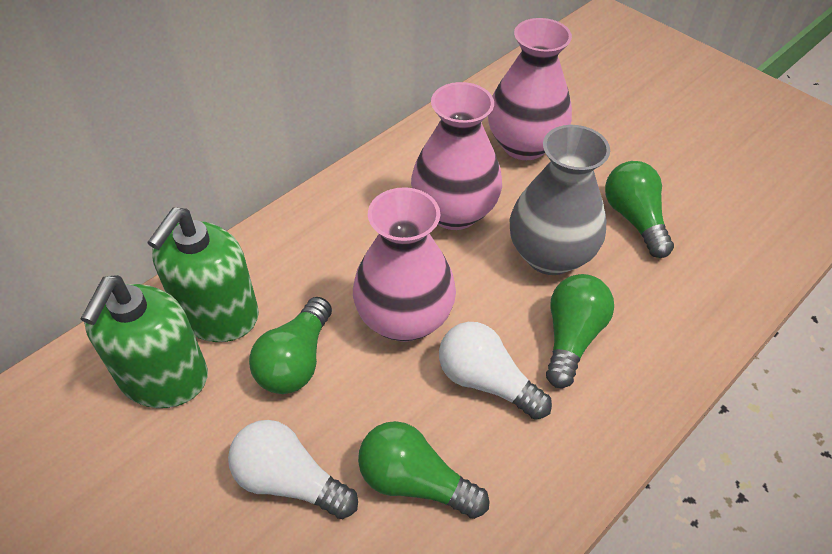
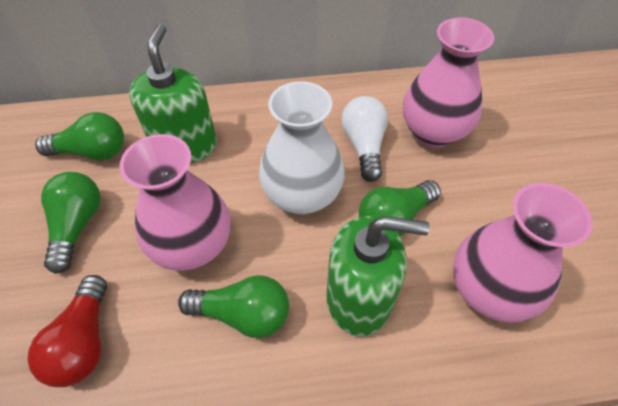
grey vase: 1 -> 0
red light bulb: 0 -> 1
white light bulb: 2 -> 1
white vase: 0 -> 1

